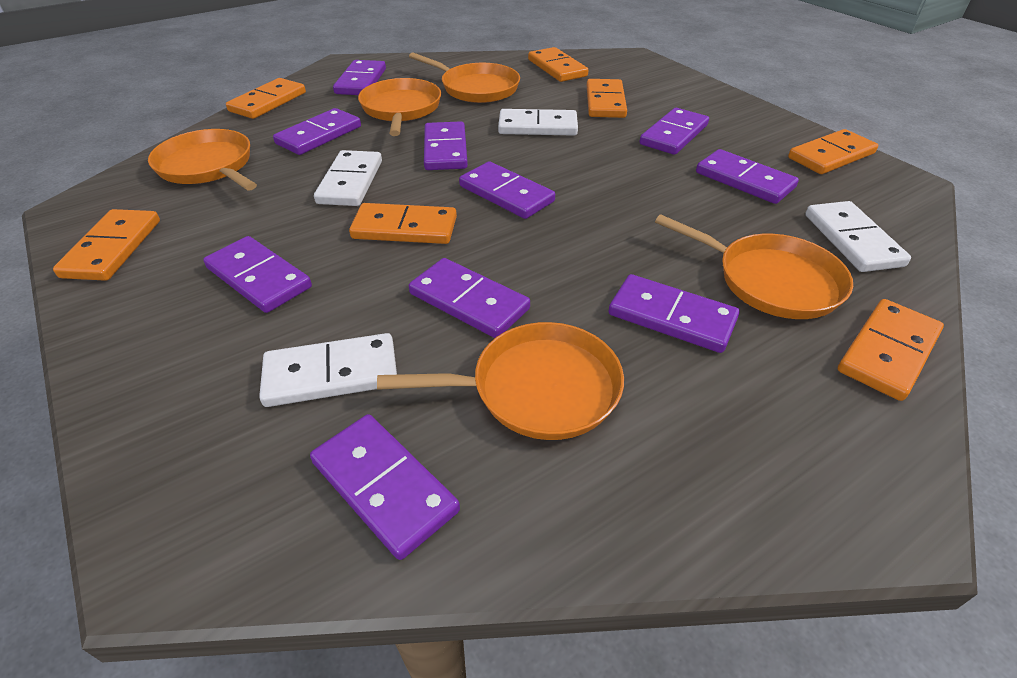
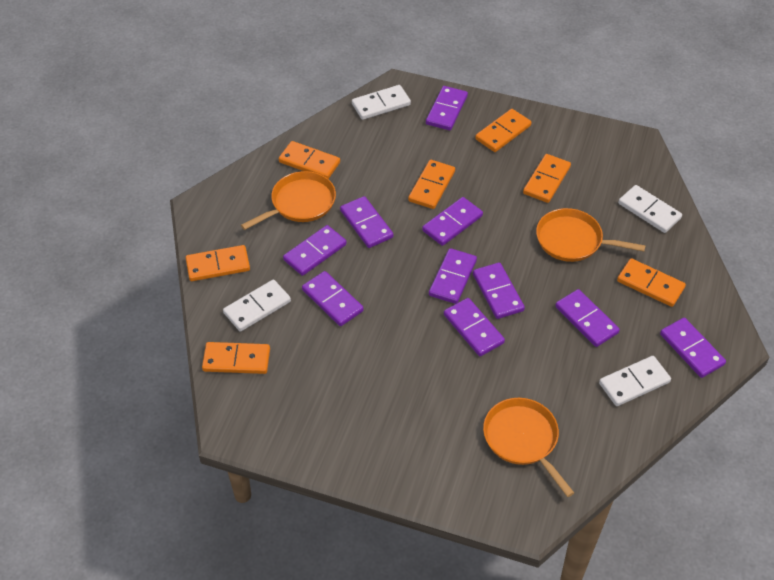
orange pan: 5 -> 3

